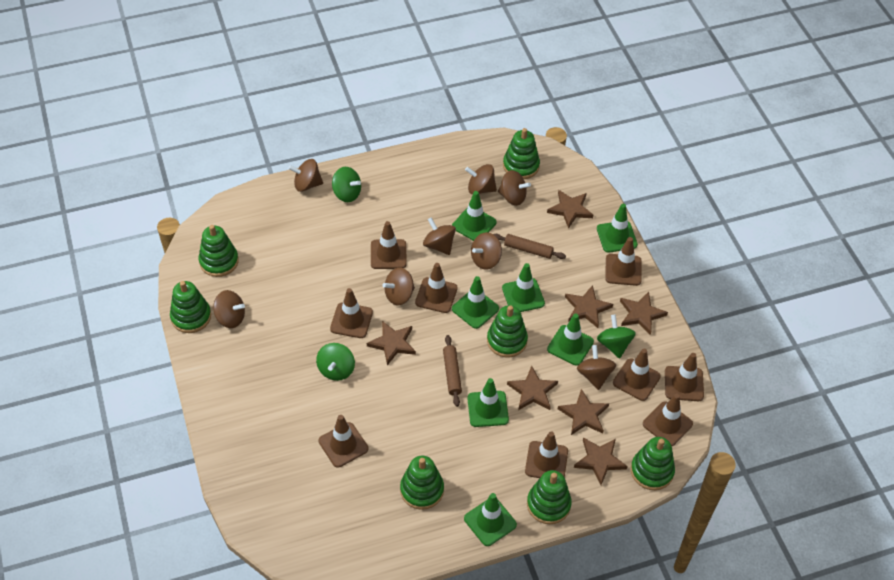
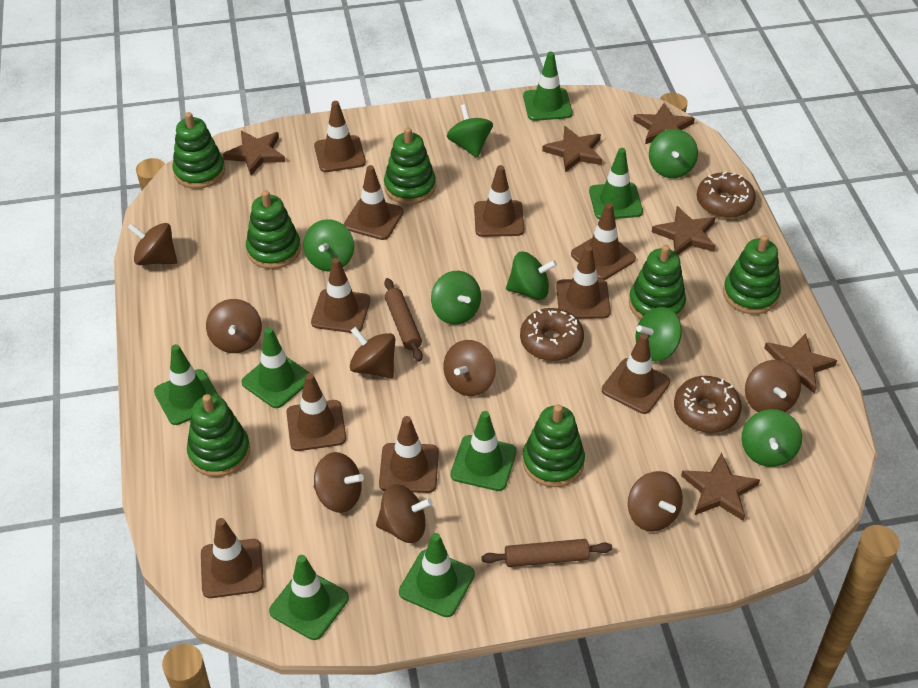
brown donut: 0 -> 3
brown star: 7 -> 6
brown traffic cone: 9 -> 10
green spinning top: 3 -> 7

